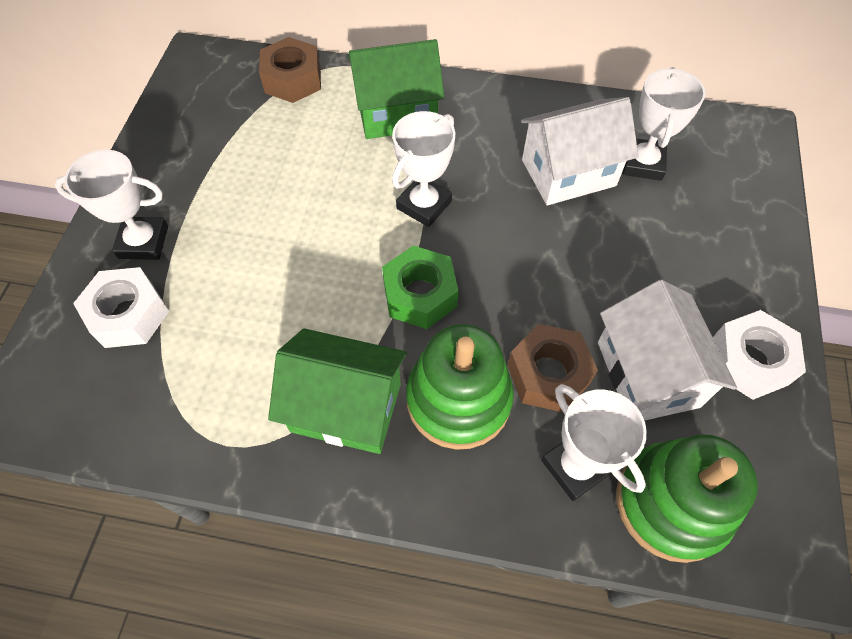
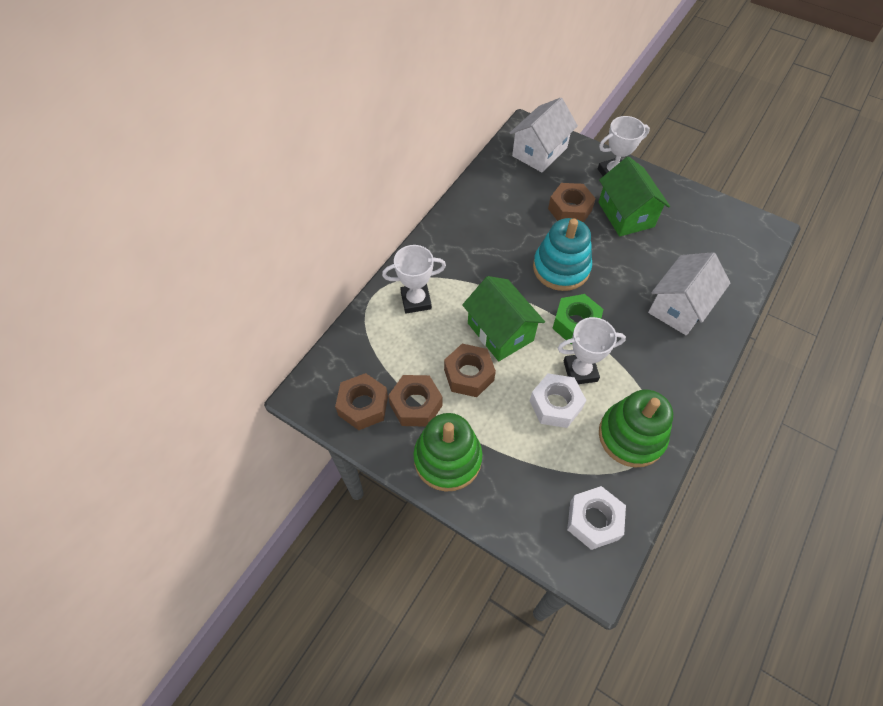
brown nut: 2 -> 4
turquoise stacking toy: 0 -> 1
white trophy: 4 -> 3

